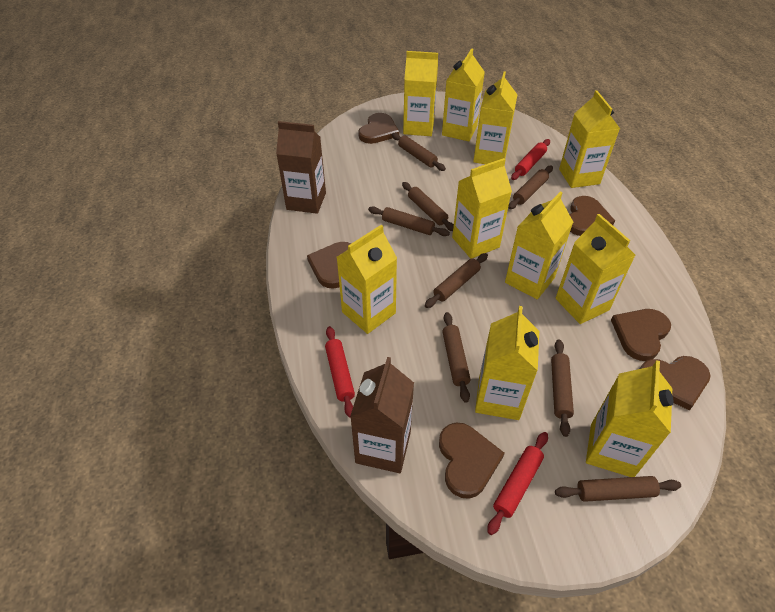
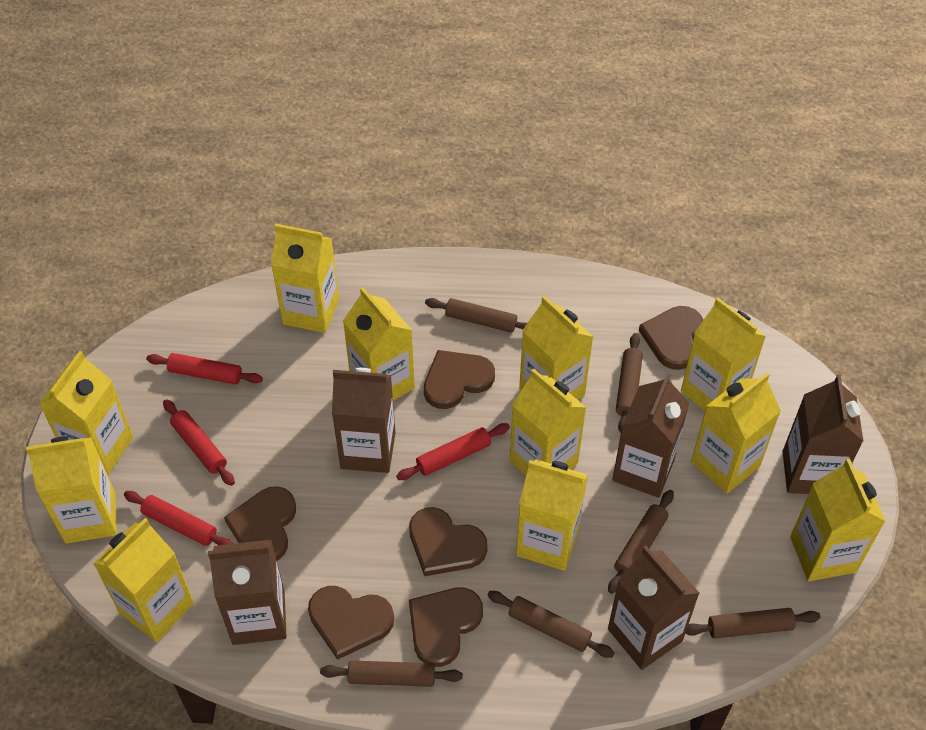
brown carton: 2 -> 5
brown rolling pin: 8 -> 6
red rolling pin: 3 -> 4
yellow carton: 10 -> 11

